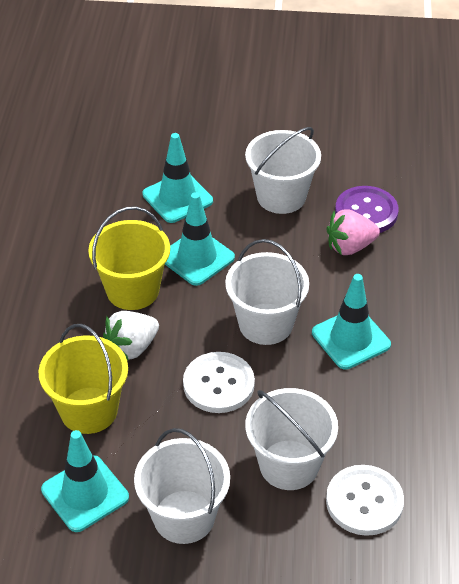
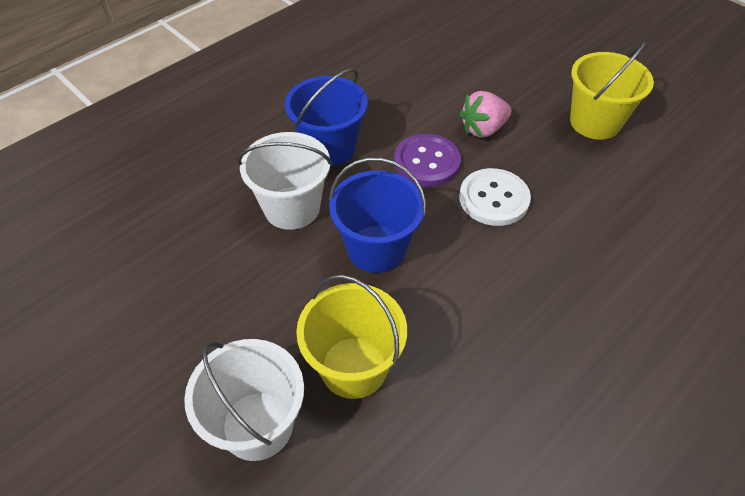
blue bucket: 0 -> 2
turquoise traffic cone: 4 -> 0
white bucket: 4 -> 2
white button: 2 -> 1
white strawberry: 1 -> 0

